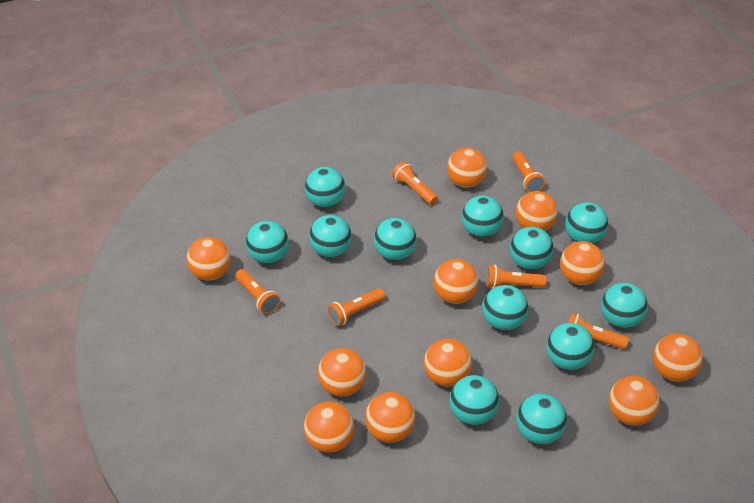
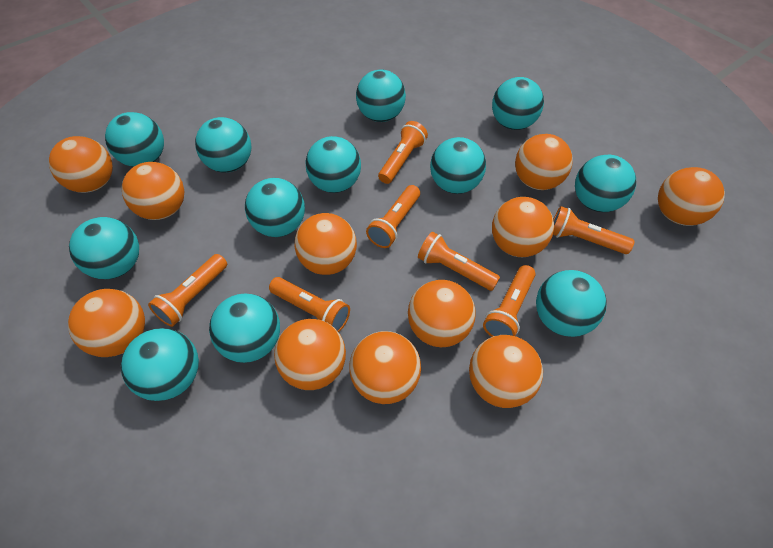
orange flashlight: 6 -> 7

